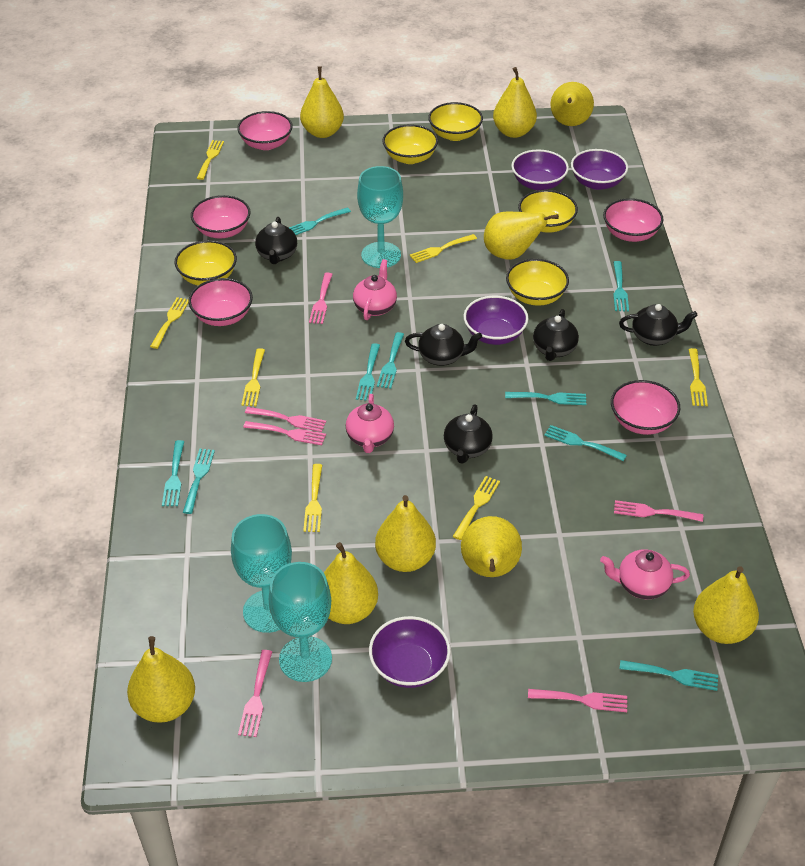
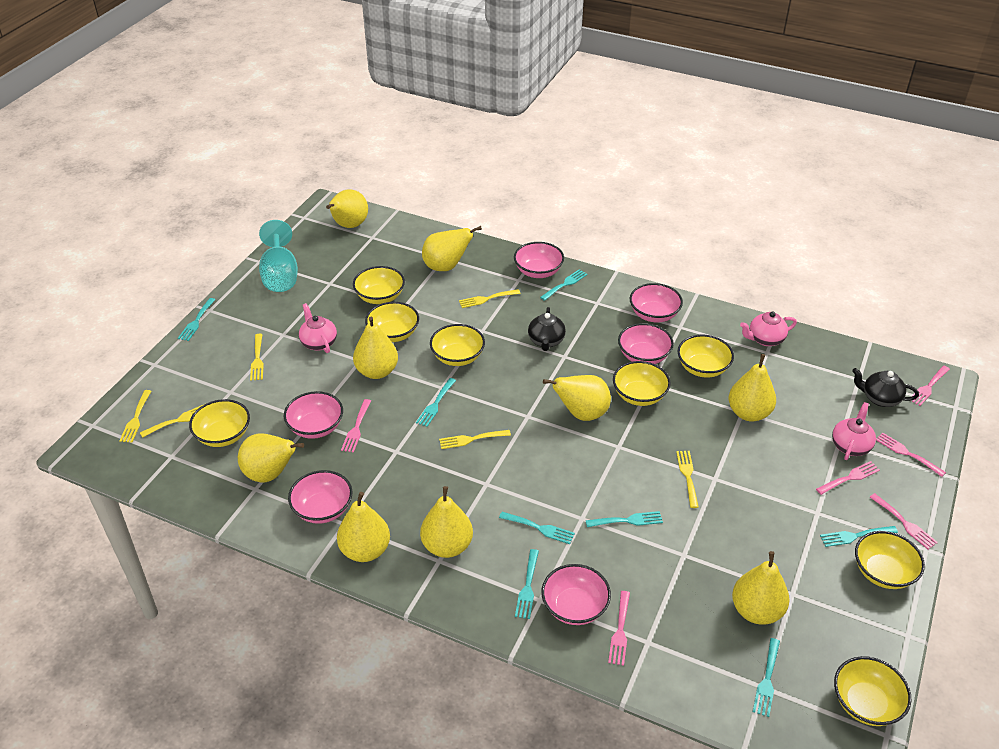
black teapot: 5 -> 2
pink bowl: 5 -> 6
purple bowl: 4 -> 0
turquoise fork: 9 -> 8
turquoise goblet: 3 -> 1
yellow bowl: 5 -> 8
yellow fork: 7 -> 6

